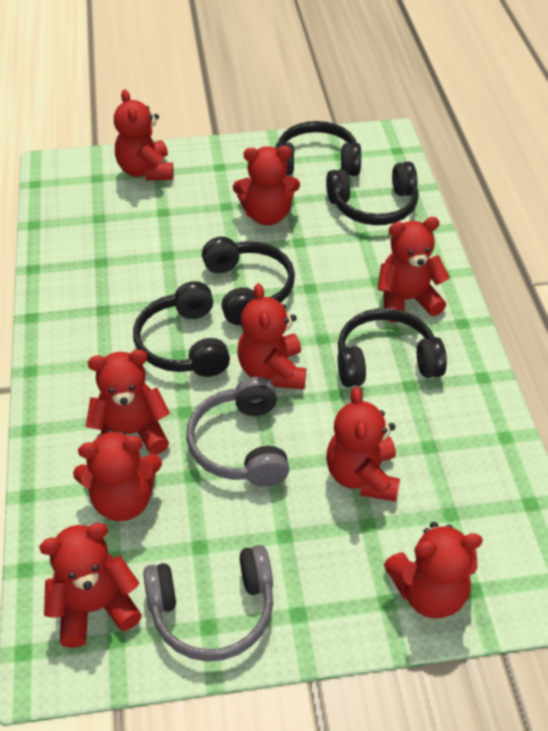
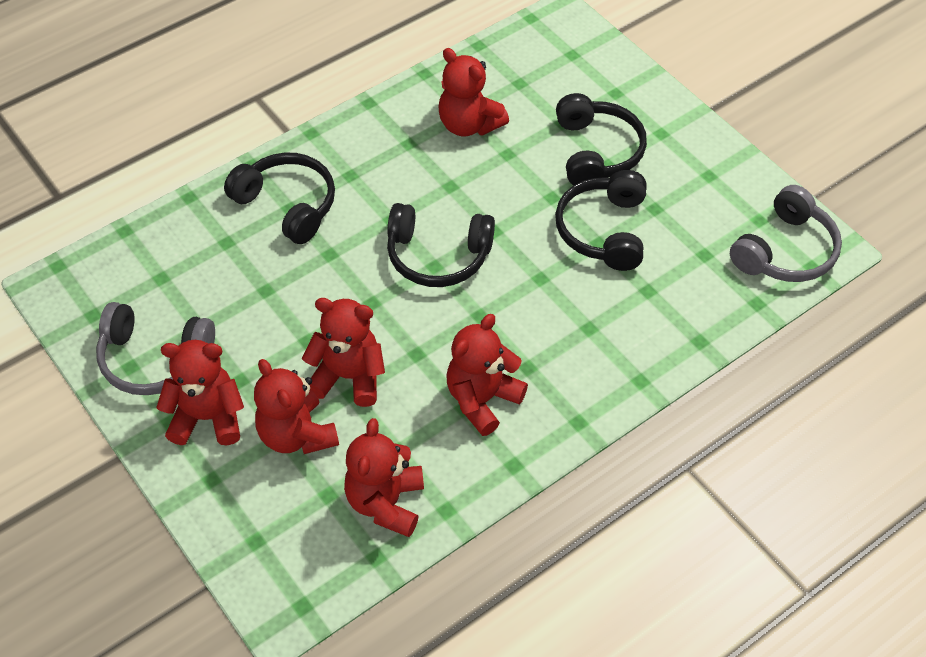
black headphones: 5 -> 4
red teddy bear: 9 -> 6

